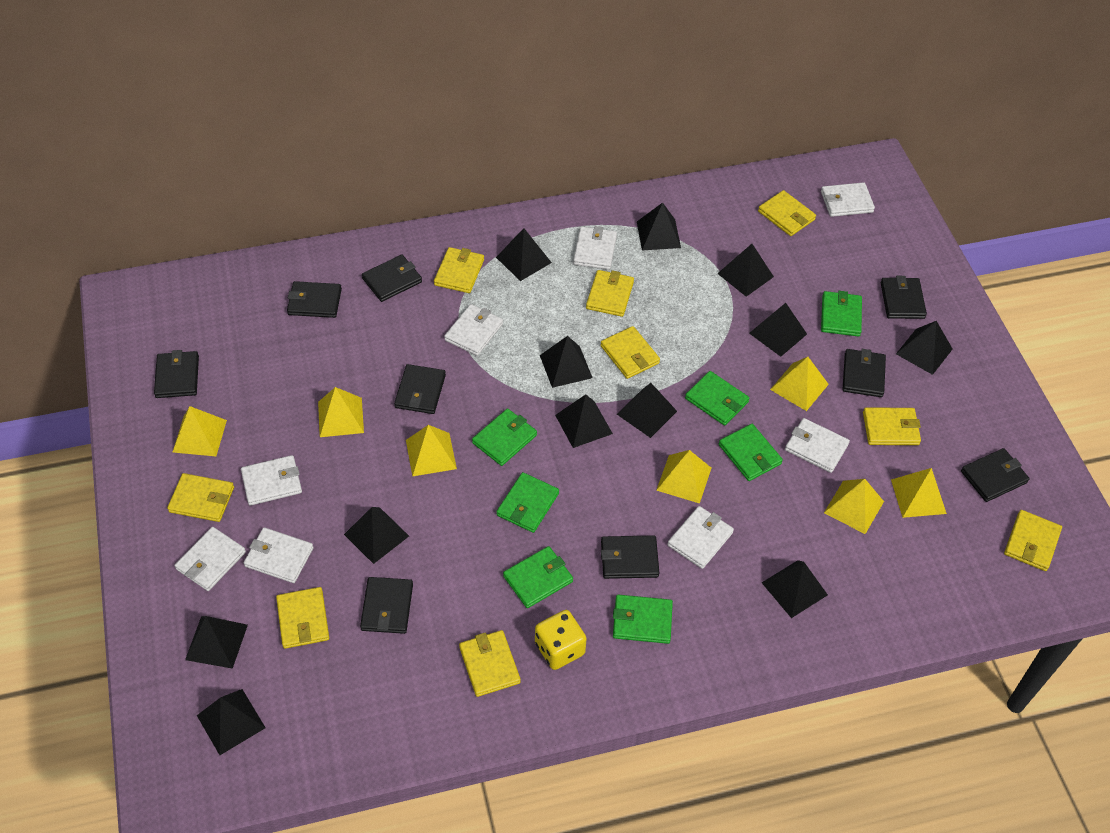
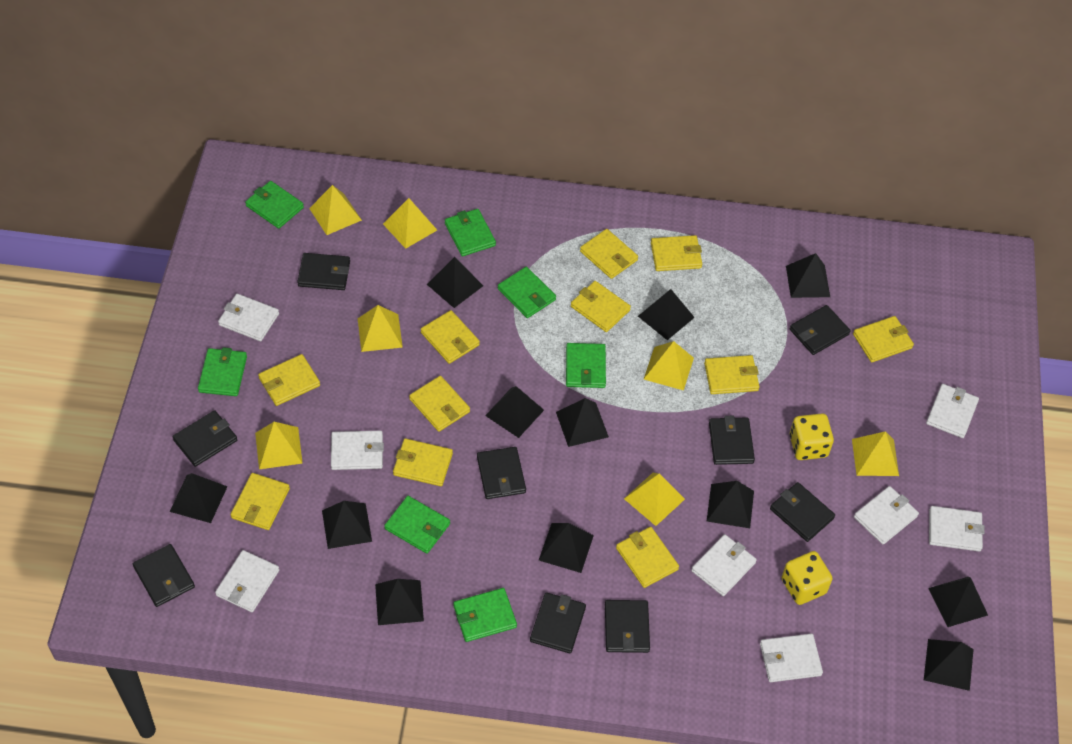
yellow dice: 1 -> 2
yellow wallet: 9 -> 11

